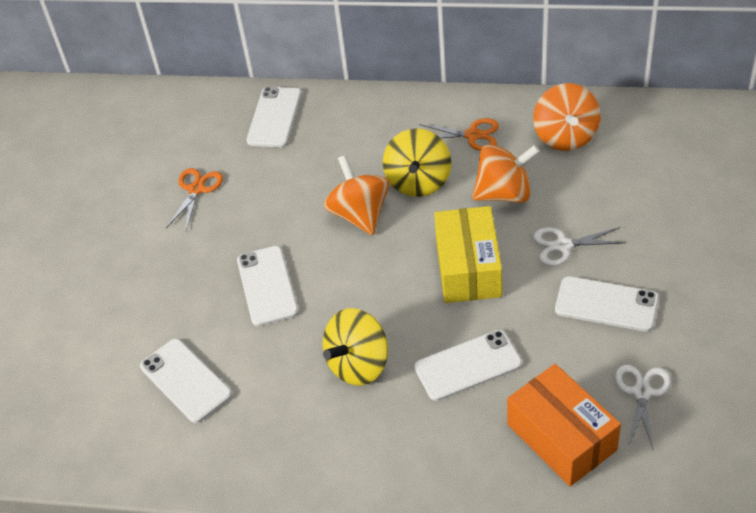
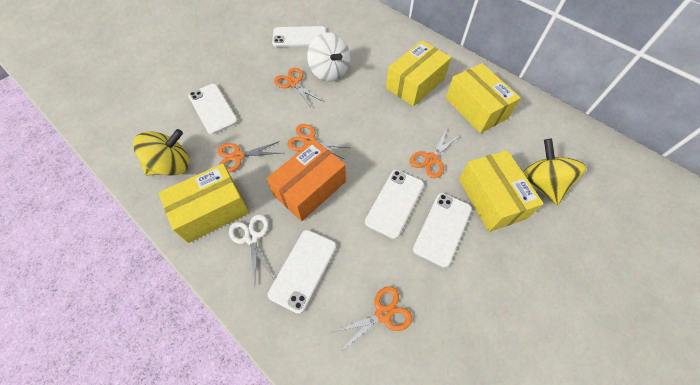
orange scissors: 2 -> 5
orange spinning top: 3 -> 0
white scissors: 2 -> 1
white spinning top: 0 -> 1
yellow box: 1 -> 4

